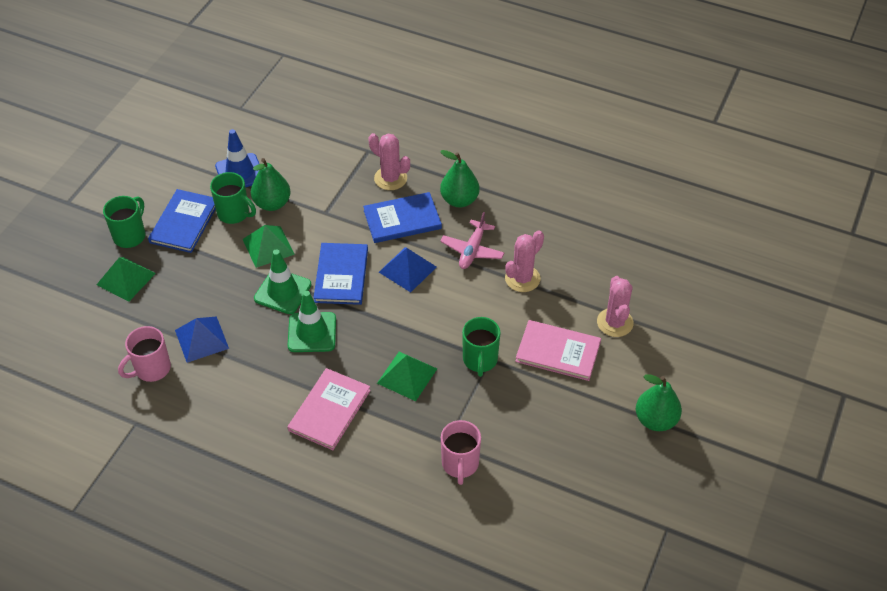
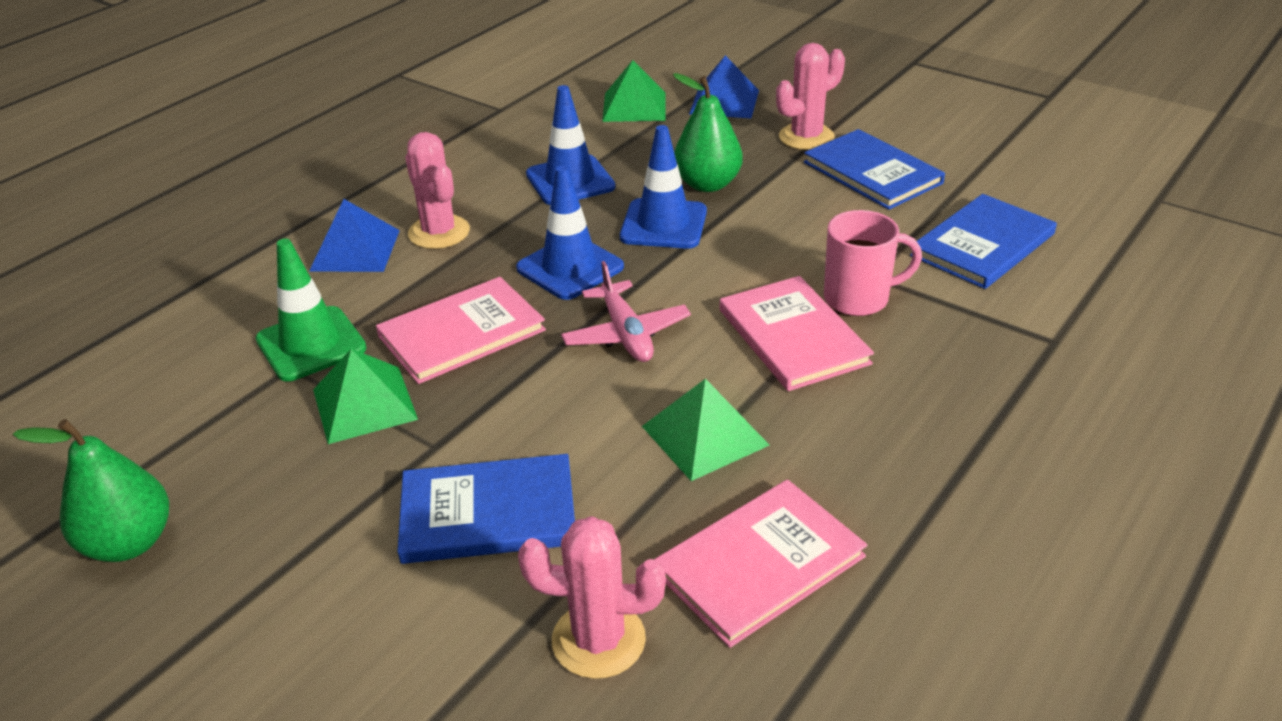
blue traffic cone: 1 -> 3
green mug: 3 -> 0
green pear: 3 -> 2
green traffic cone: 2 -> 1
pink book: 2 -> 3
pink mug: 2 -> 1

